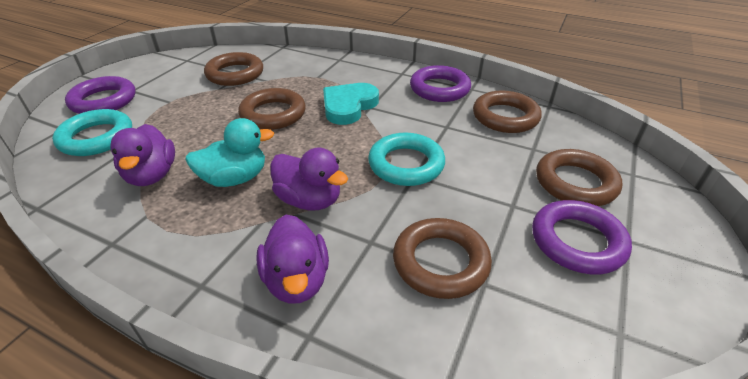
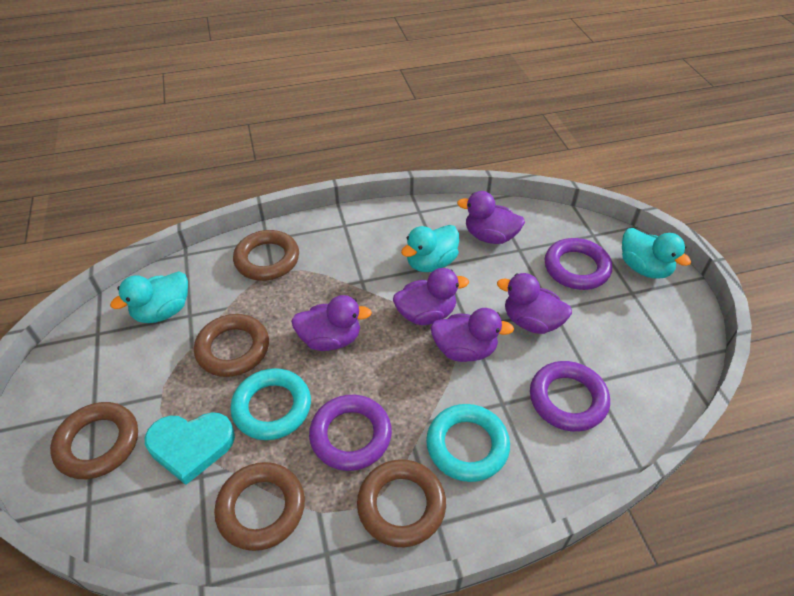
purple duck: 3 -> 5
turquoise duck: 1 -> 3

